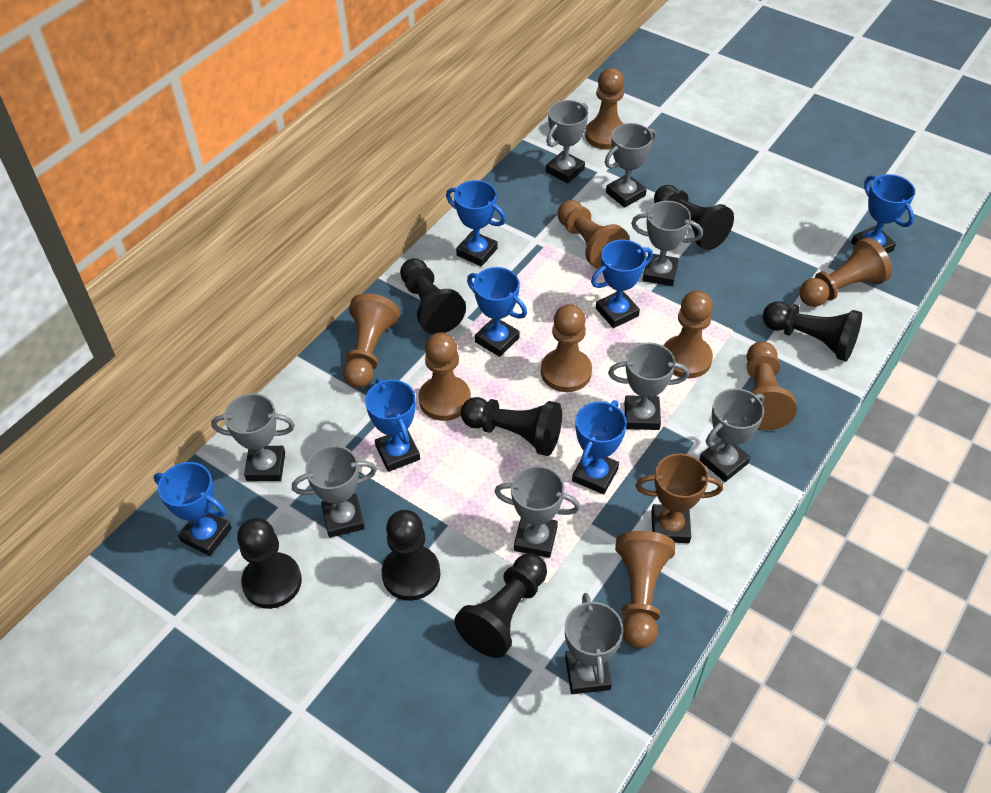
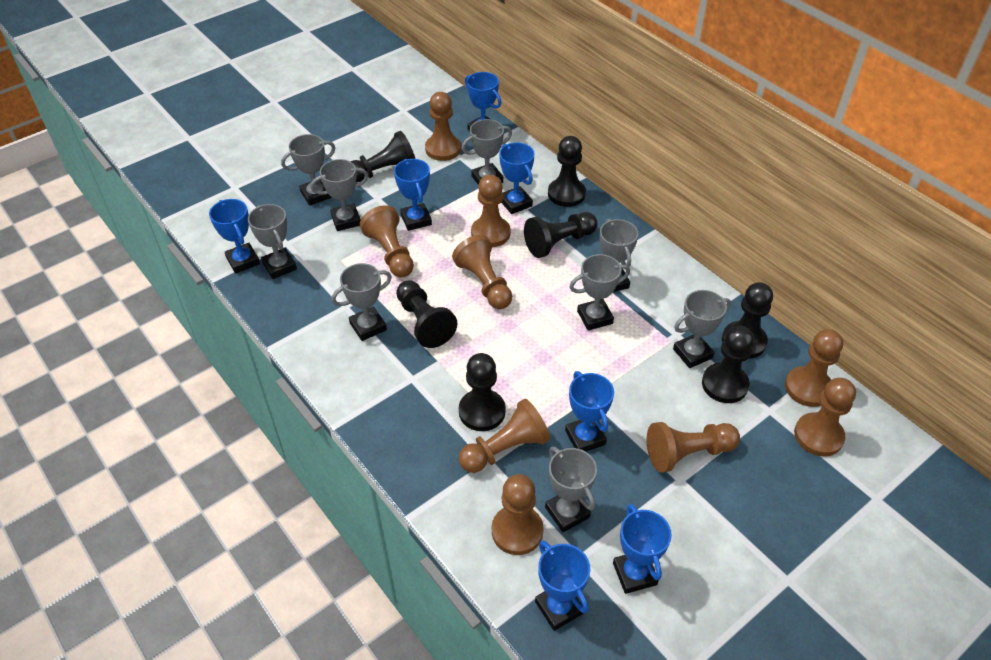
brown trophy: 1 -> 0

